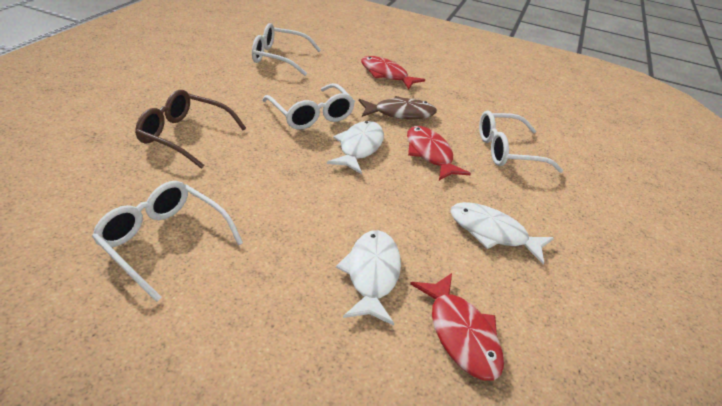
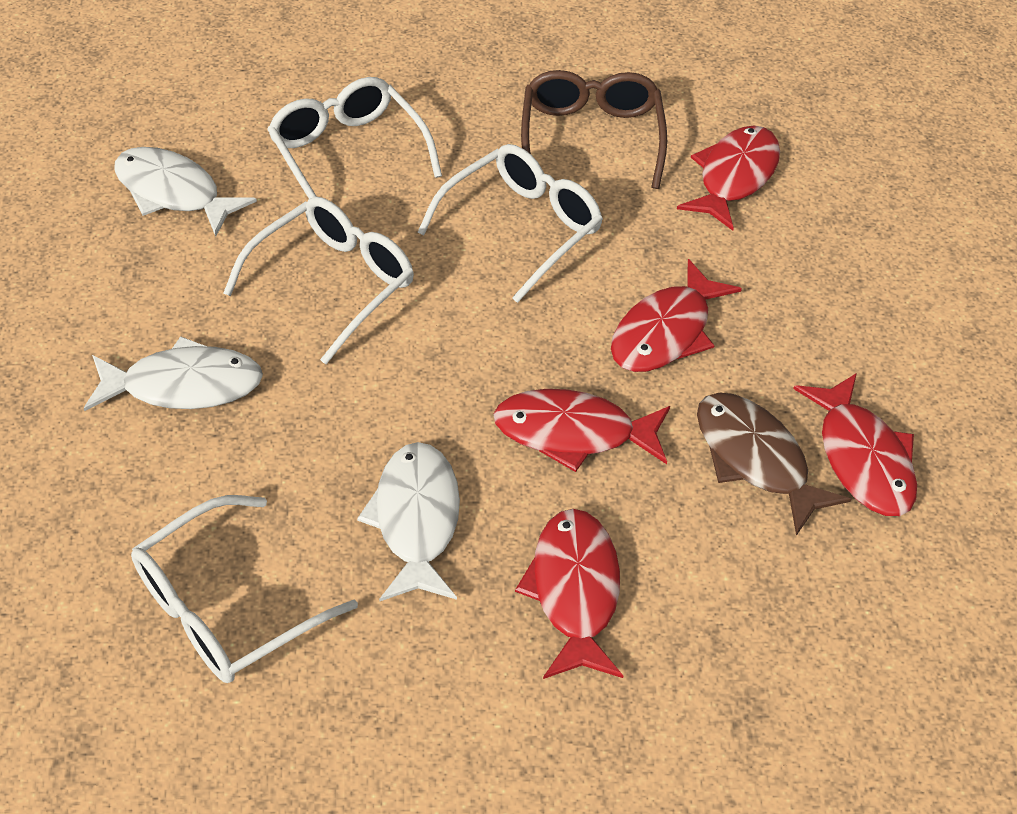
red fish: 3 -> 5

